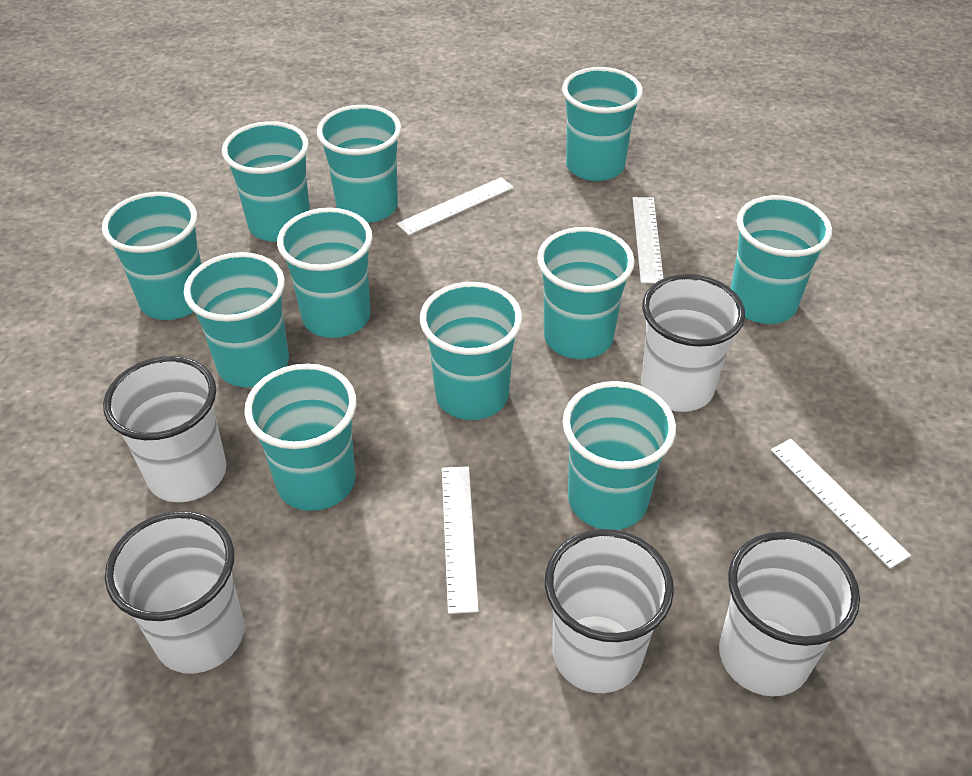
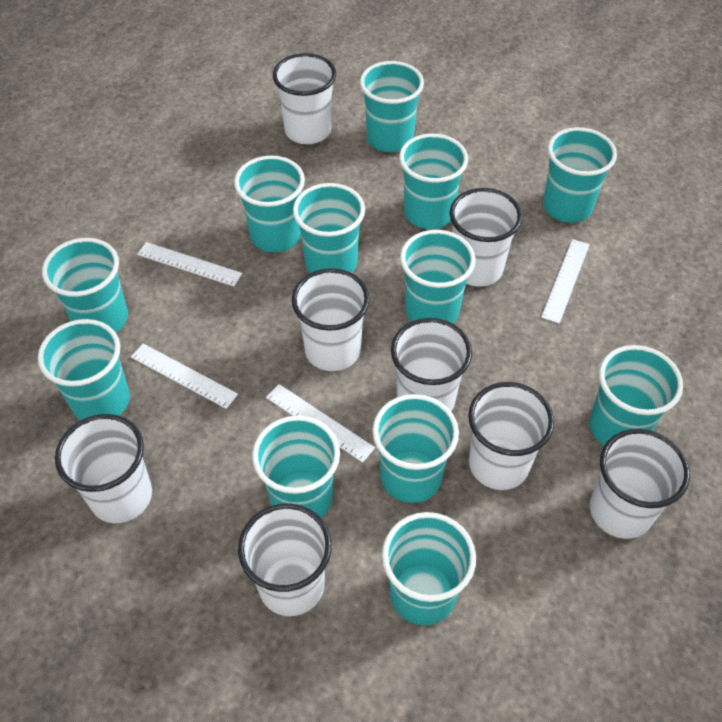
turquoise cup: 11 -> 12
white cup: 5 -> 8

